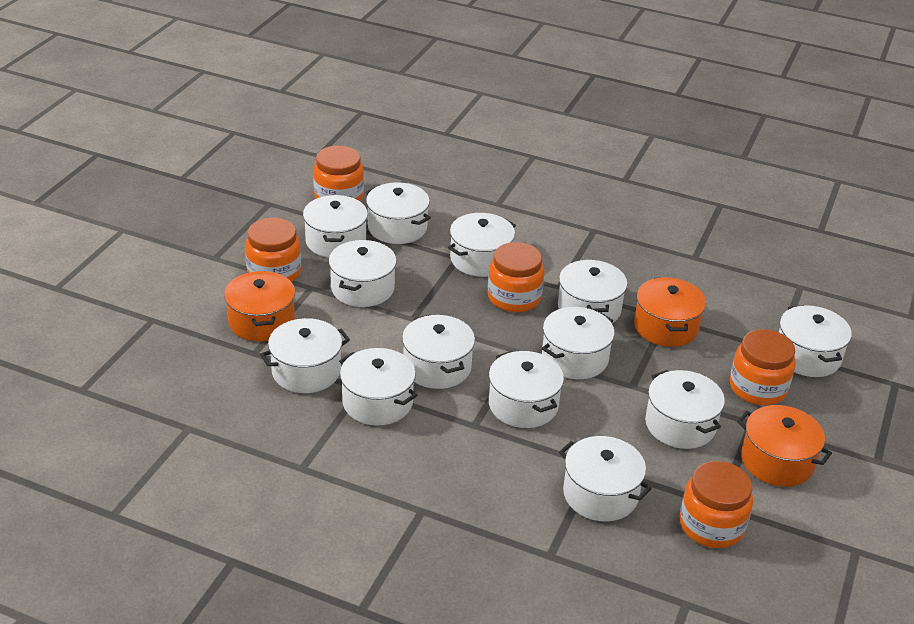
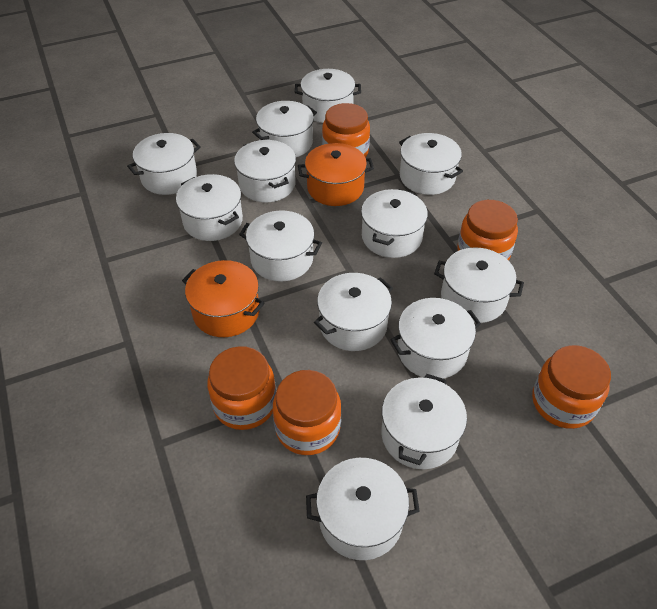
orange pot: 3 -> 2

